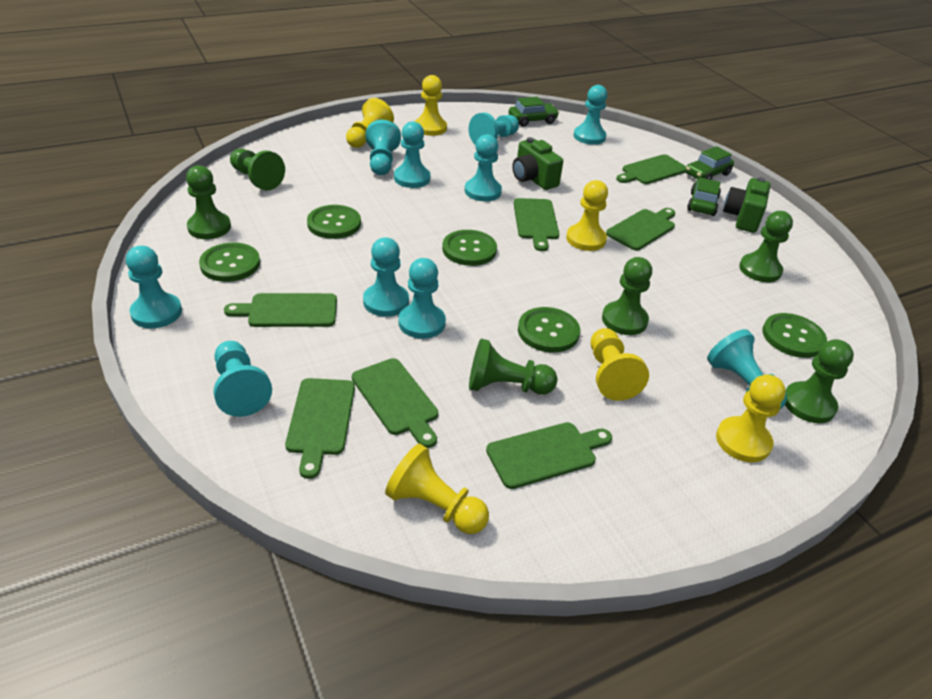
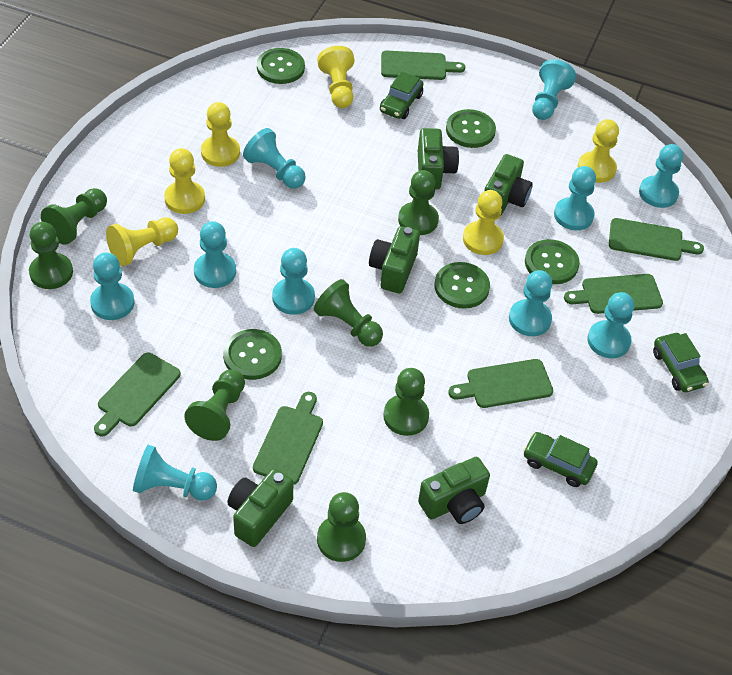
green camera: 2 -> 5
green cutting board: 7 -> 6
green pawn: 6 -> 7

